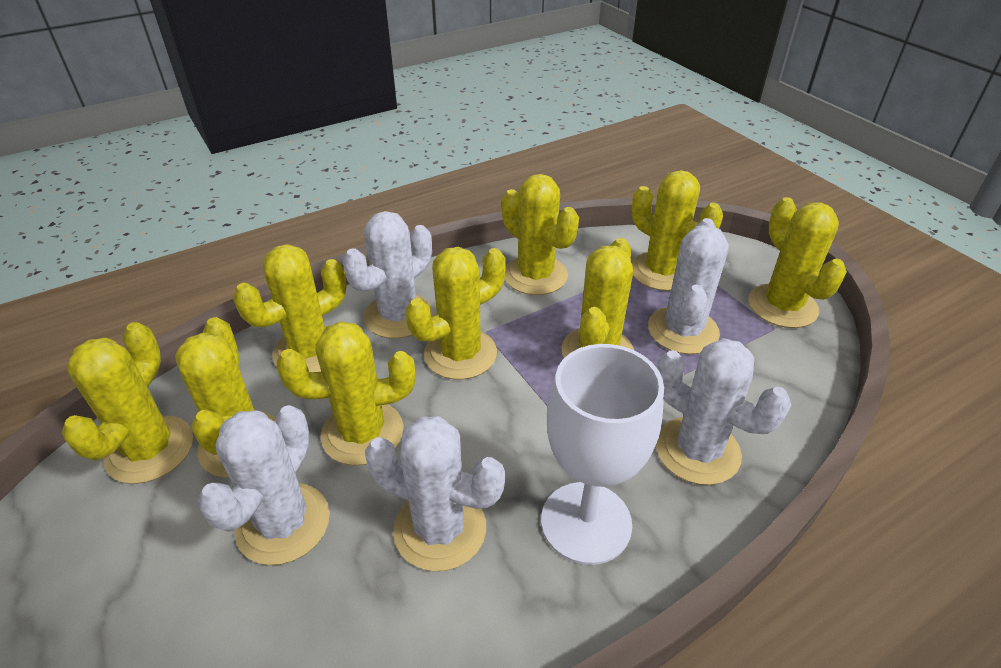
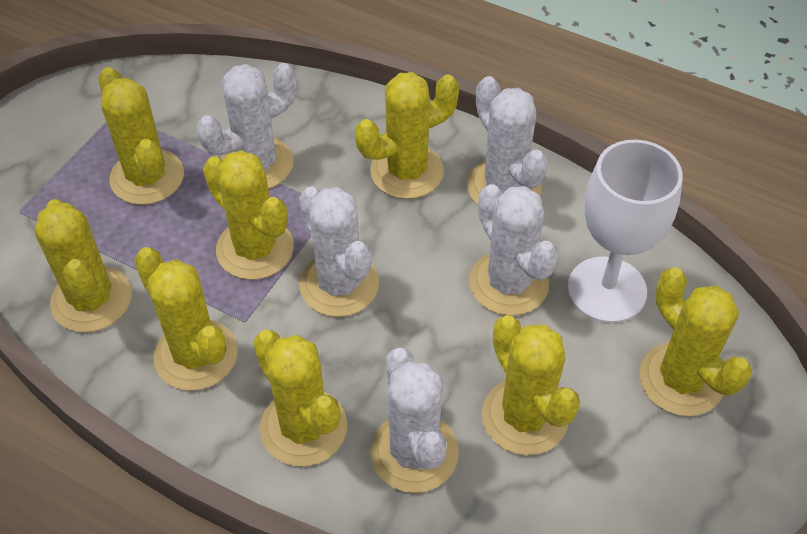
yellow cactus: 9 -> 8

